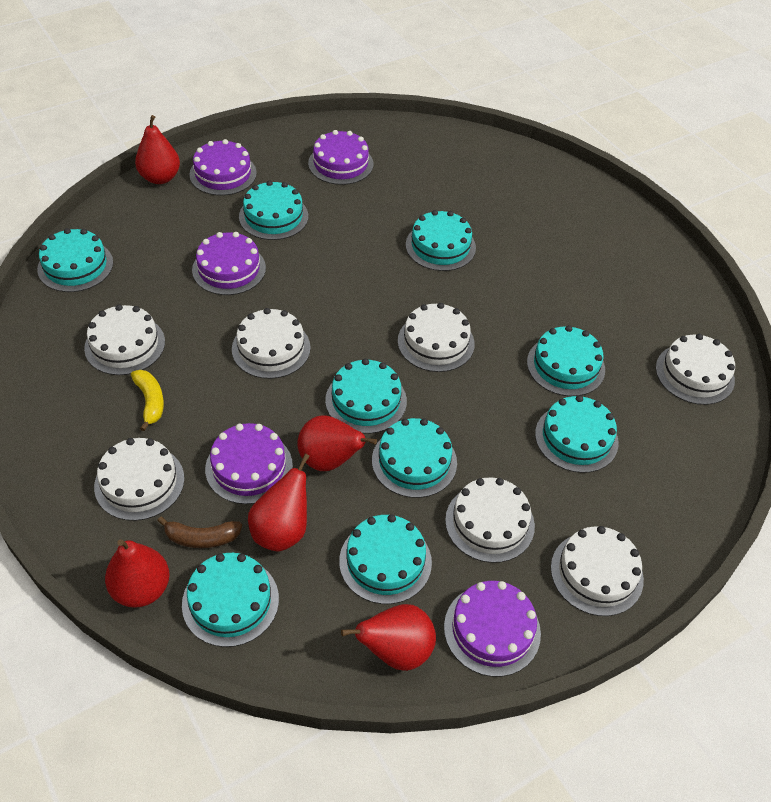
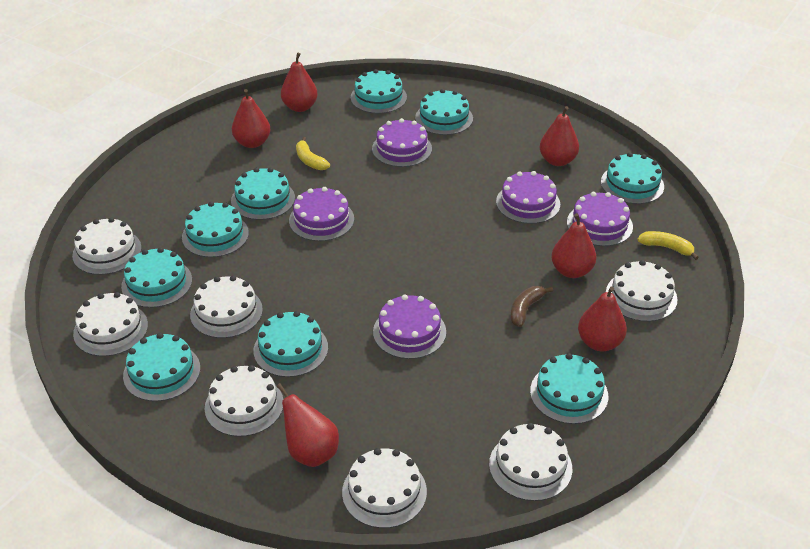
red pear: 5 -> 6
yellow banana: 1 -> 2

